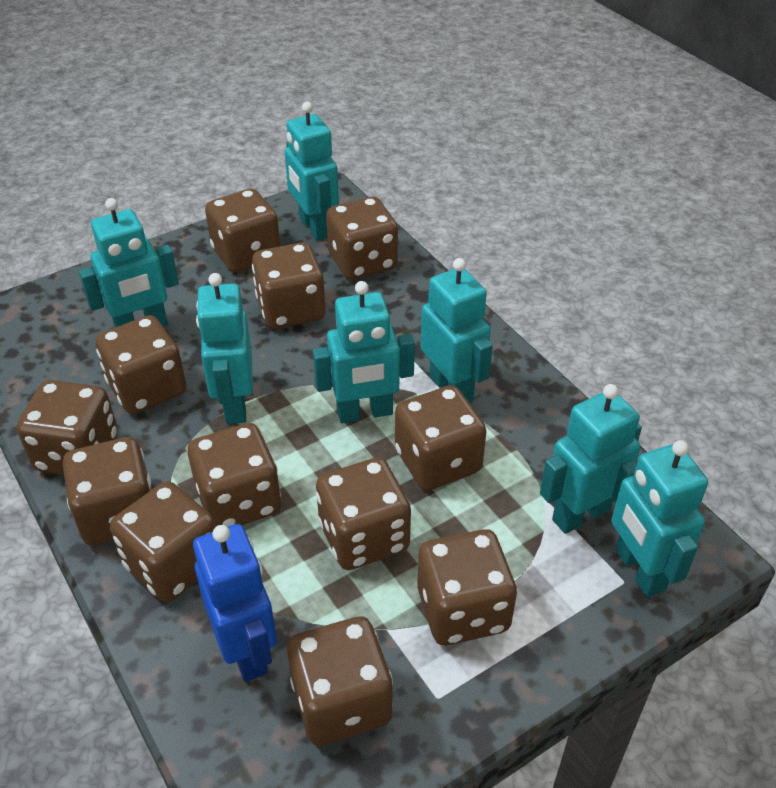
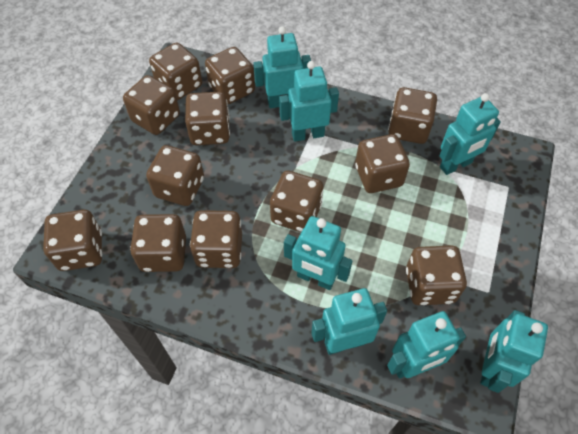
blue robot: 1 -> 0

